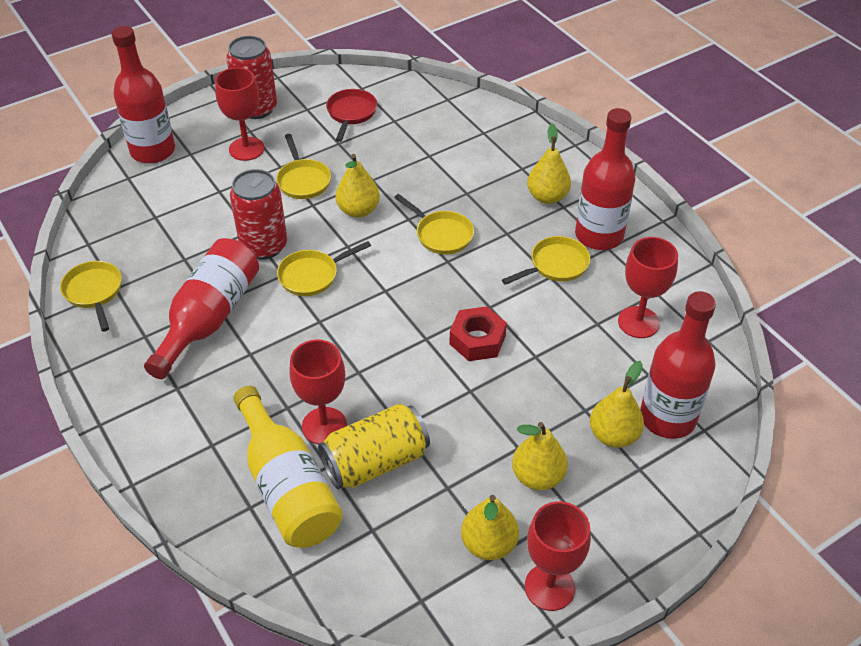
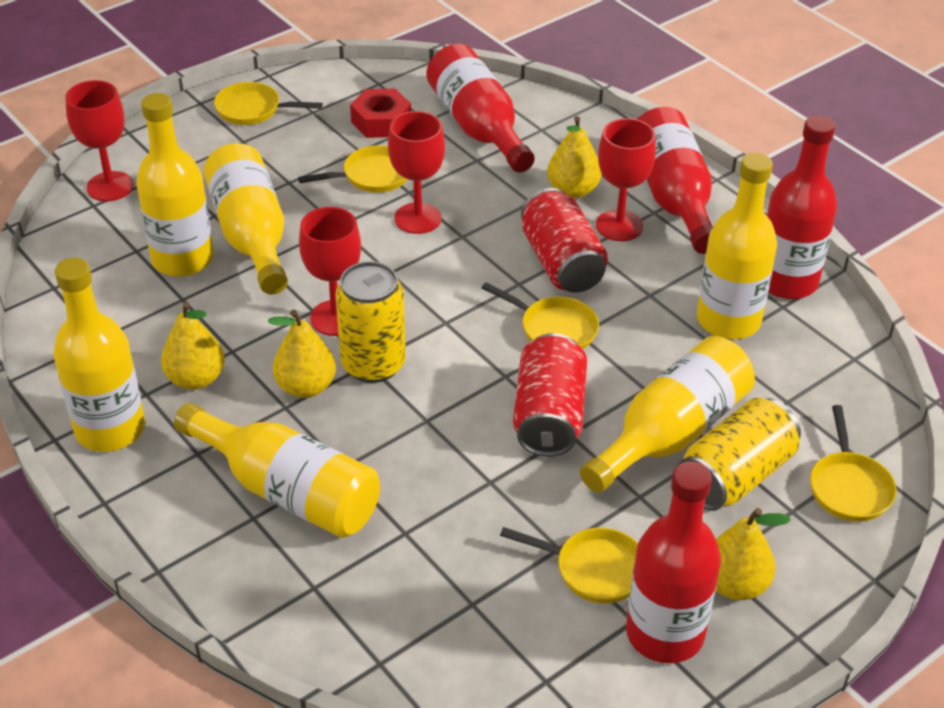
red pan: 1 -> 0
yellow bottle: 1 -> 6
yellow can: 1 -> 2
yellow pear: 5 -> 4

